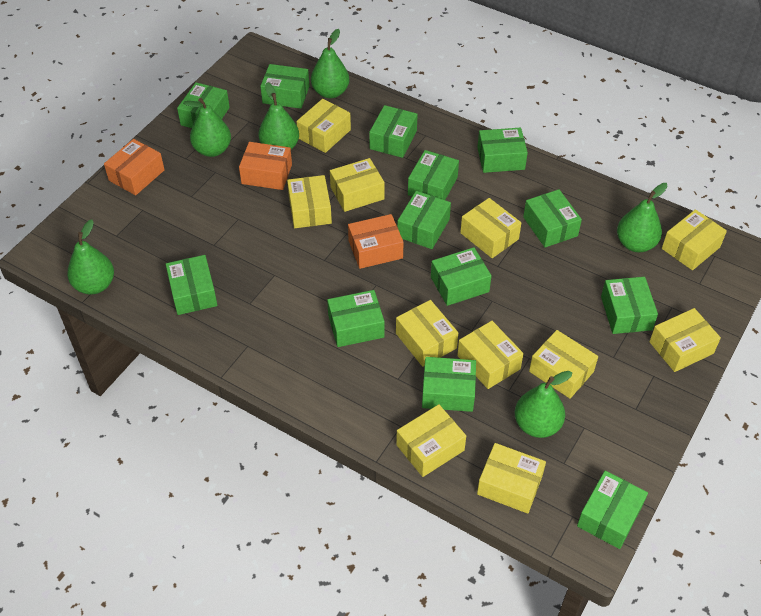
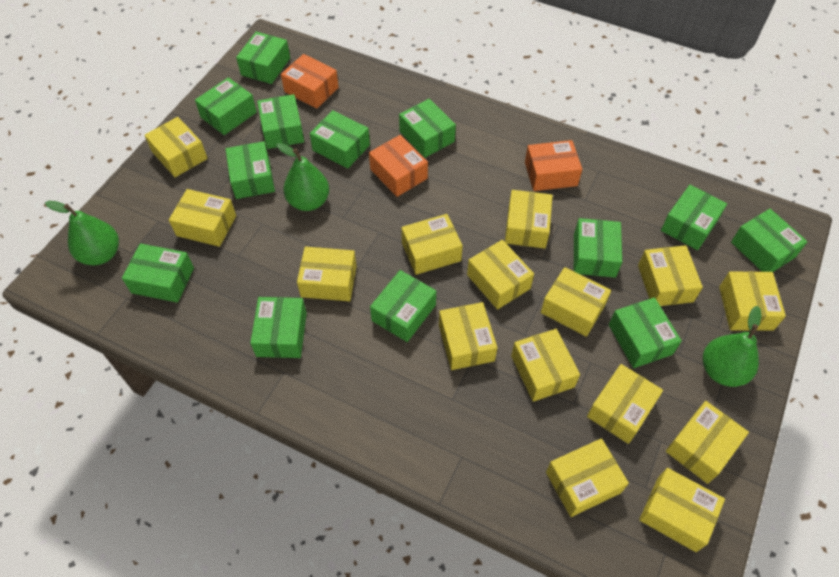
green pear: 6 -> 3
yellow box: 11 -> 15

